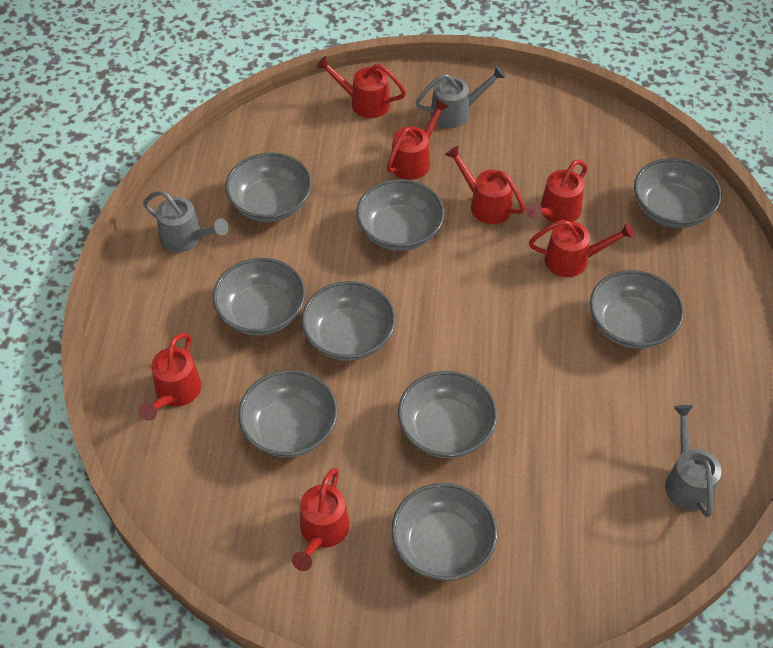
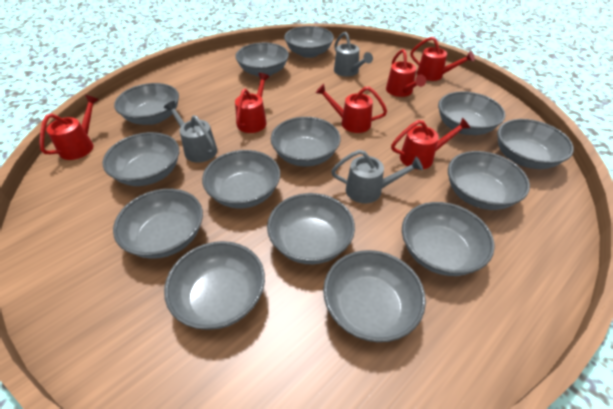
grey bowl: 9 -> 14
red watering can: 7 -> 6

